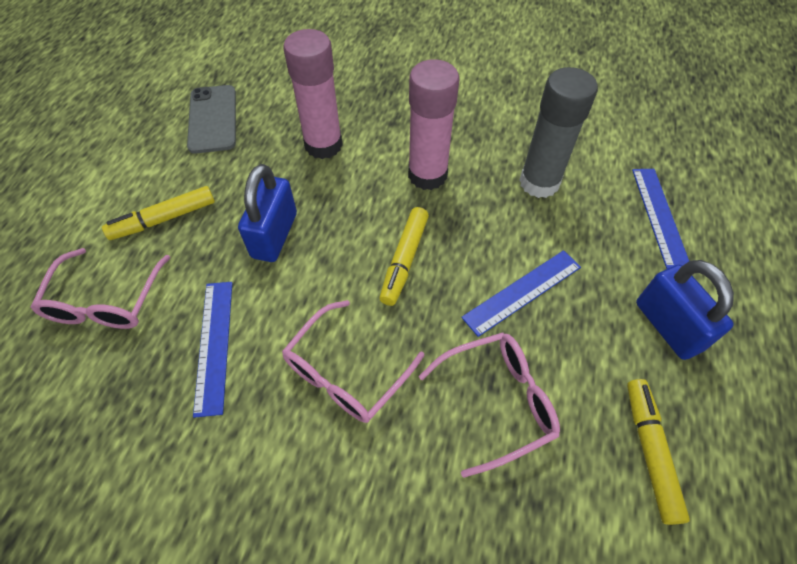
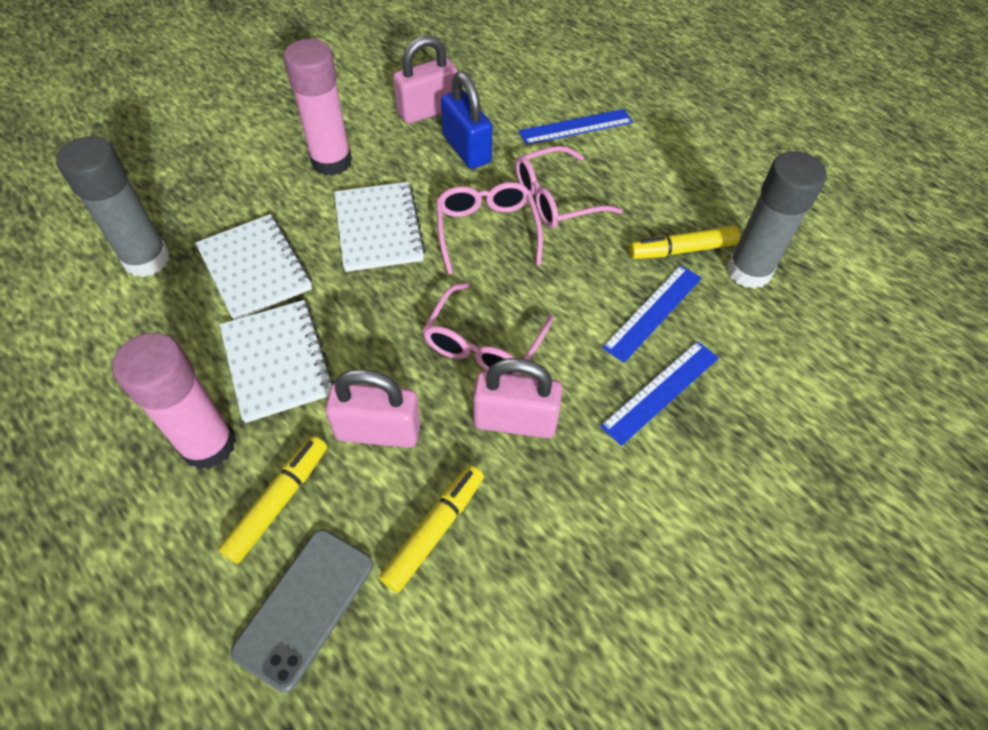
blue padlock: 2 -> 1
grey glue stick: 1 -> 2
pink padlock: 0 -> 3
white notebook: 0 -> 3

